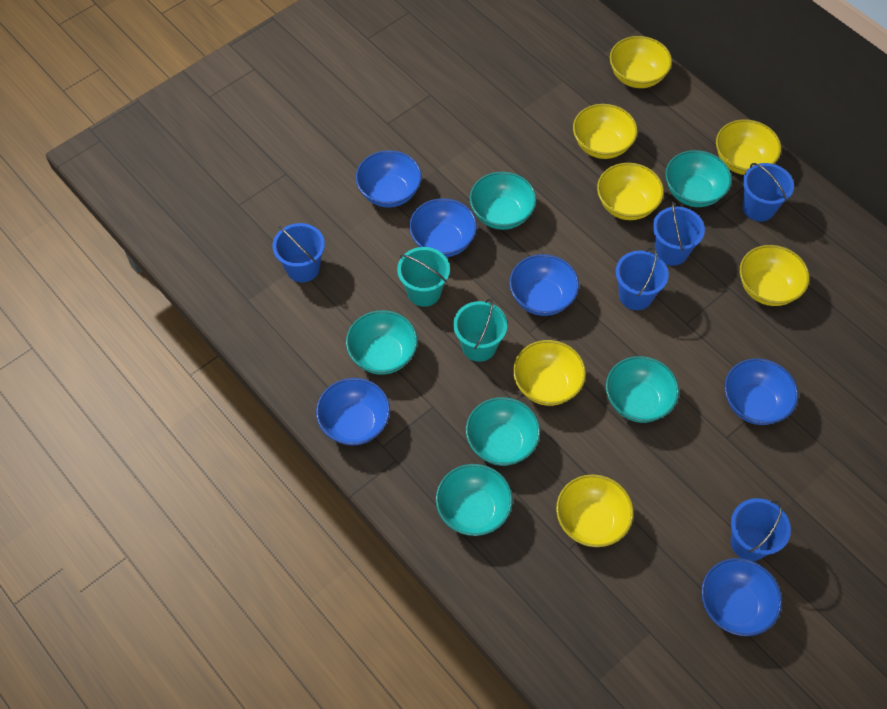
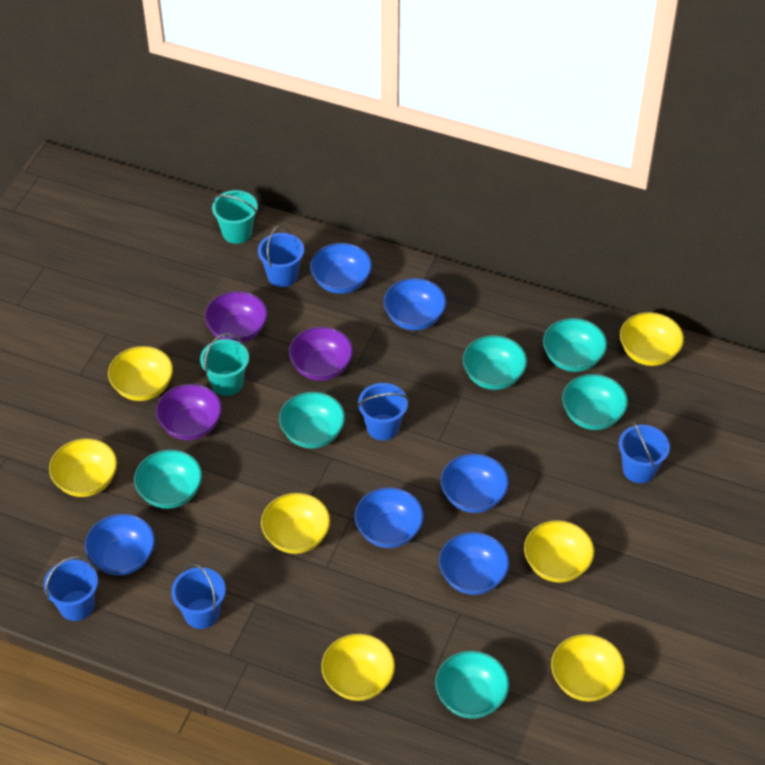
purple bowl: 0 -> 3

